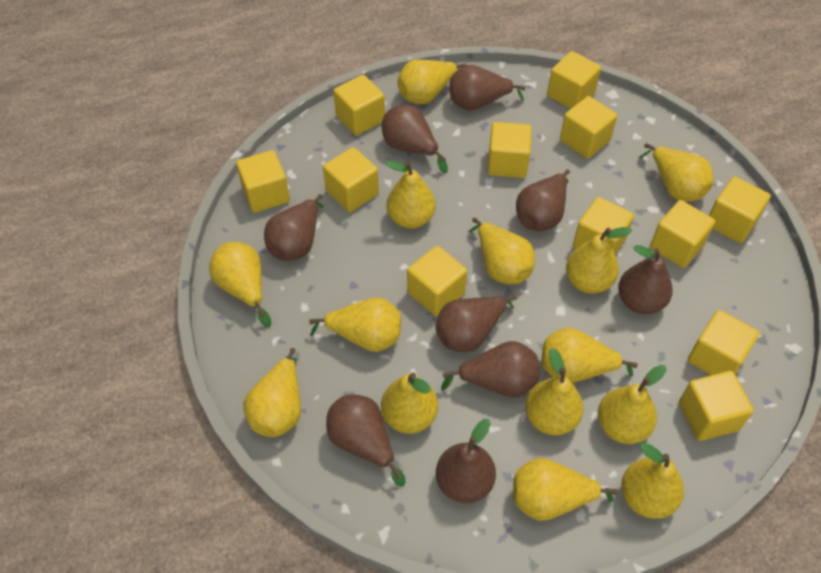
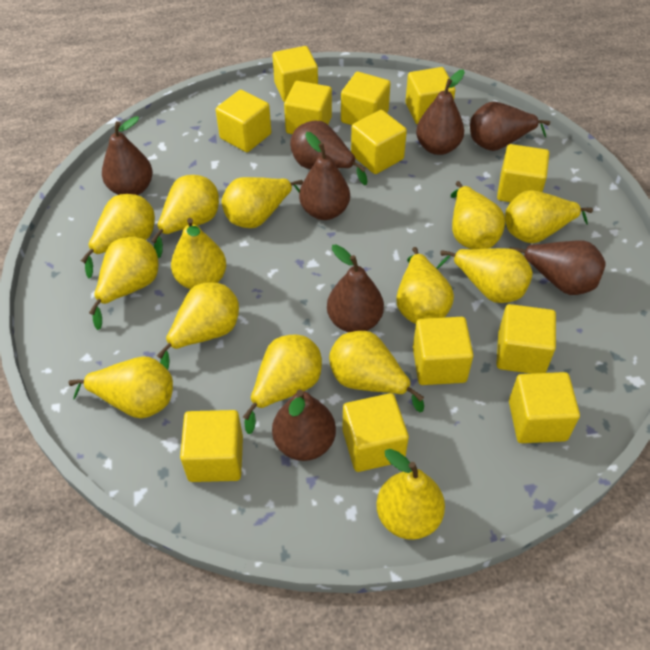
brown pear: 9 -> 8

